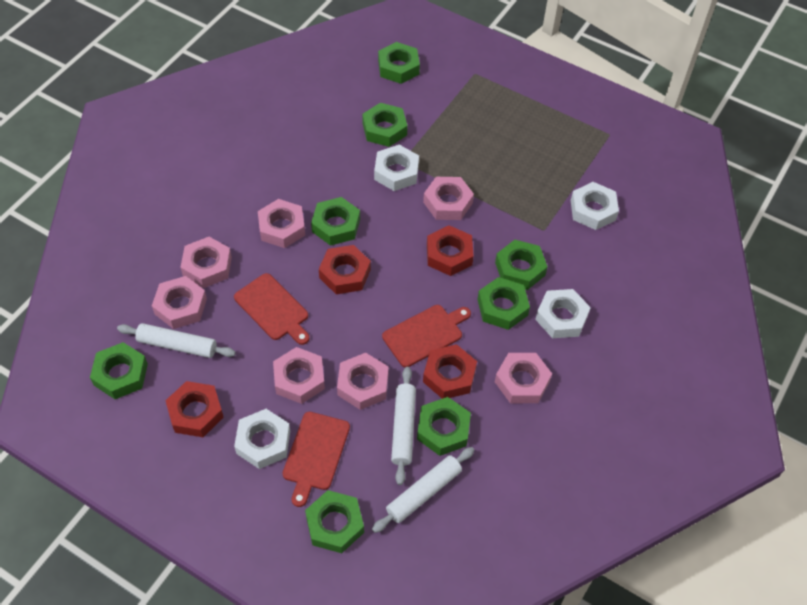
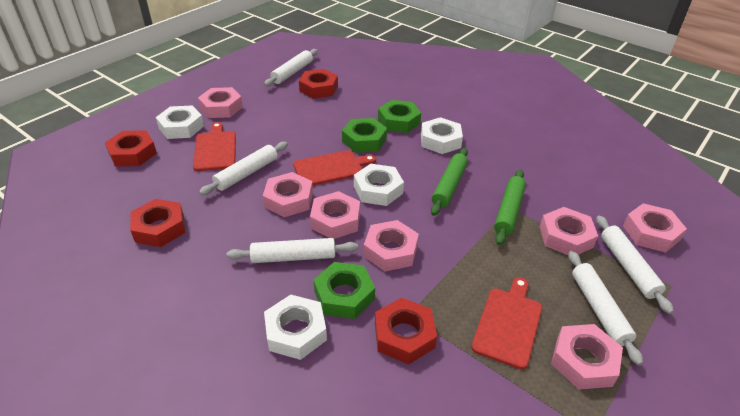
green nut: 8 -> 3
green rolling pin: 0 -> 2
white rolling pin: 3 -> 5

